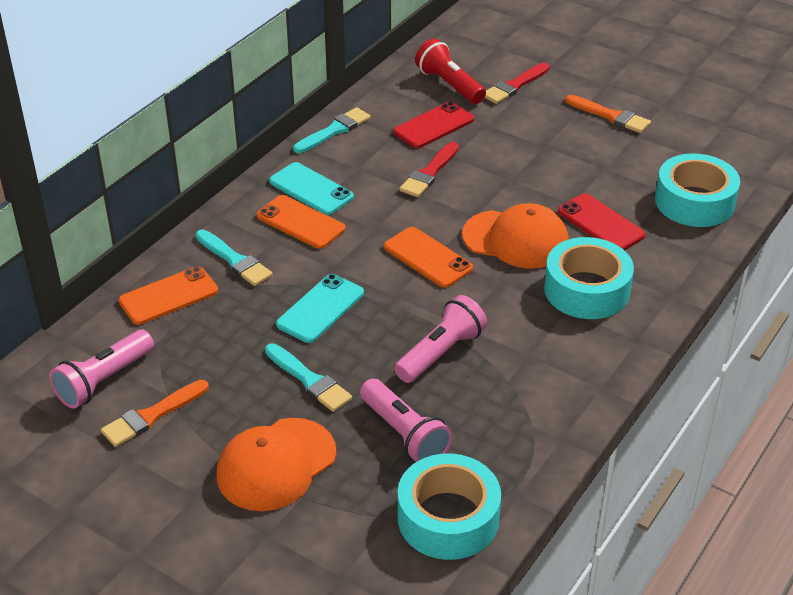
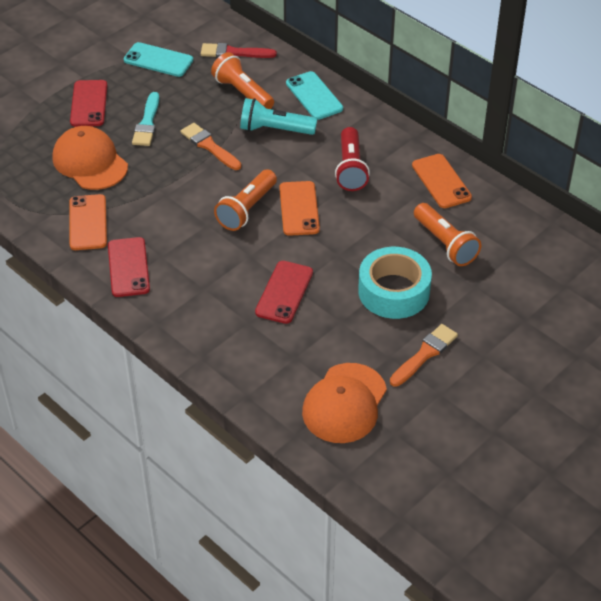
orange flashlight: 0 -> 3
pink flashlight: 3 -> 0
red brush: 2 -> 1
red phone: 2 -> 3
turquoise brush: 3 -> 1
turquoise flashlight: 0 -> 1
turquoise tape: 3 -> 1

